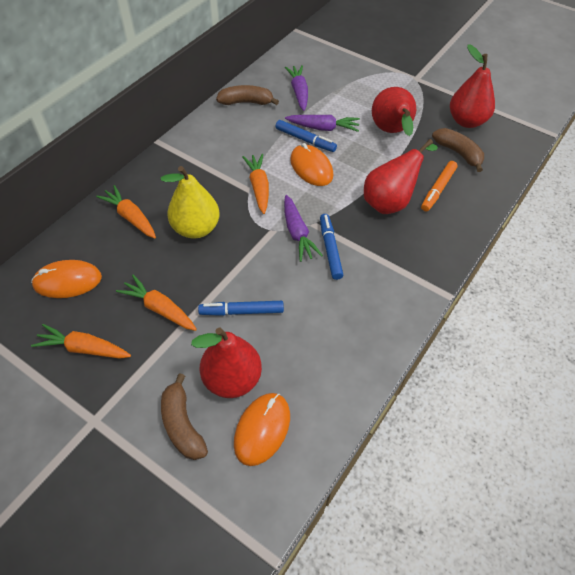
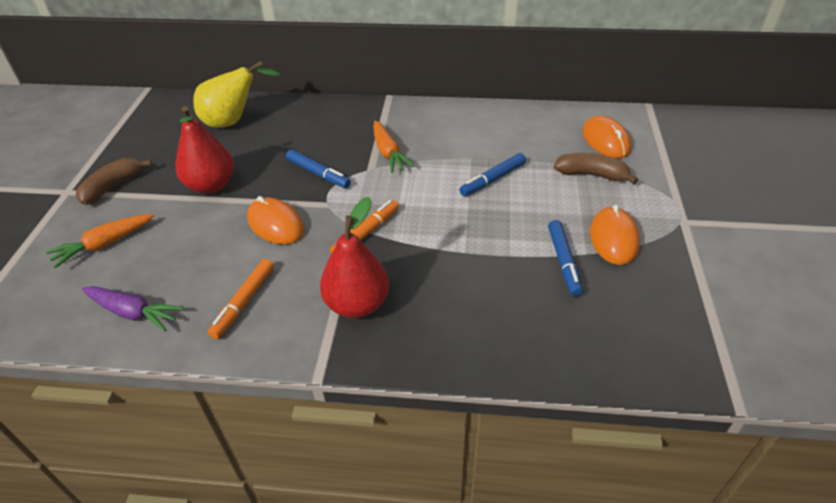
brown banana: 3 -> 2
orange carrot: 4 -> 2
orange marker: 1 -> 2
purple carrot: 3 -> 1
red pear: 4 -> 2

